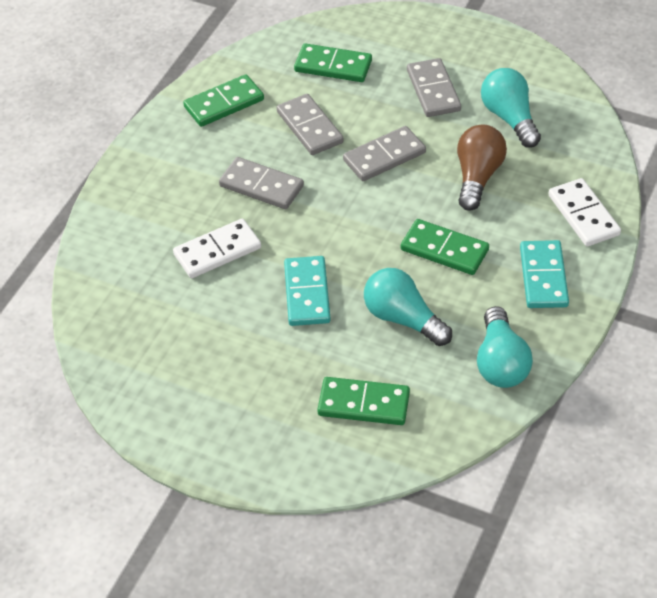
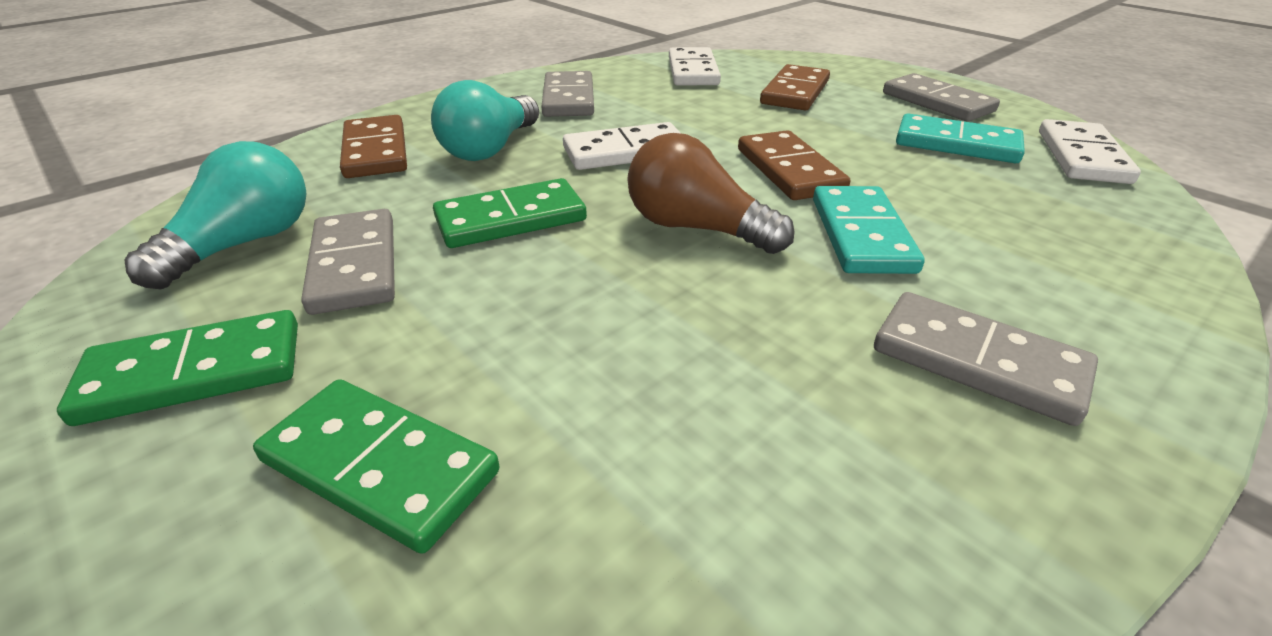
brown domino: 0 -> 3
green domino: 4 -> 3
turquoise light bulb: 3 -> 2
white domino: 2 -> 3

